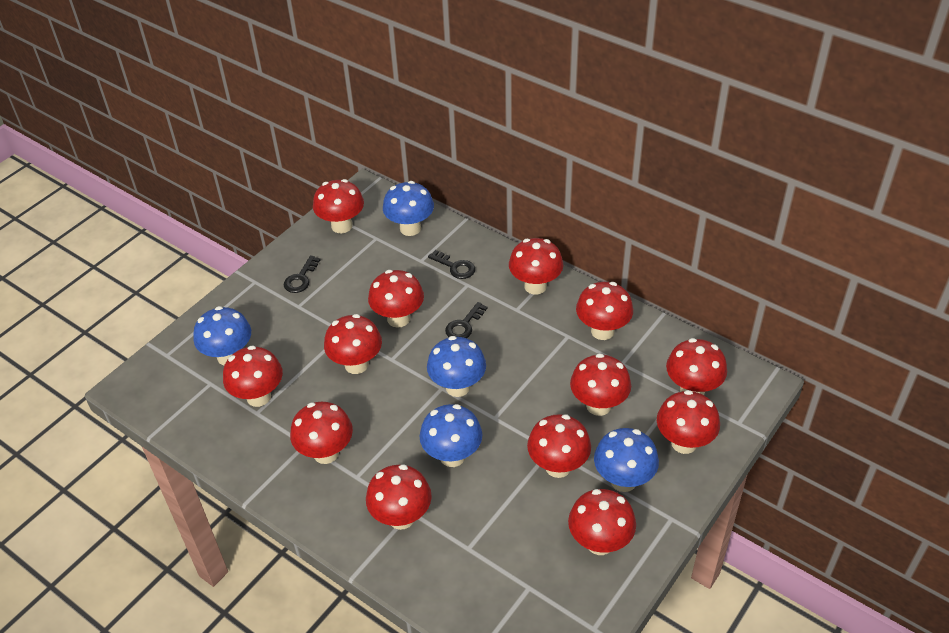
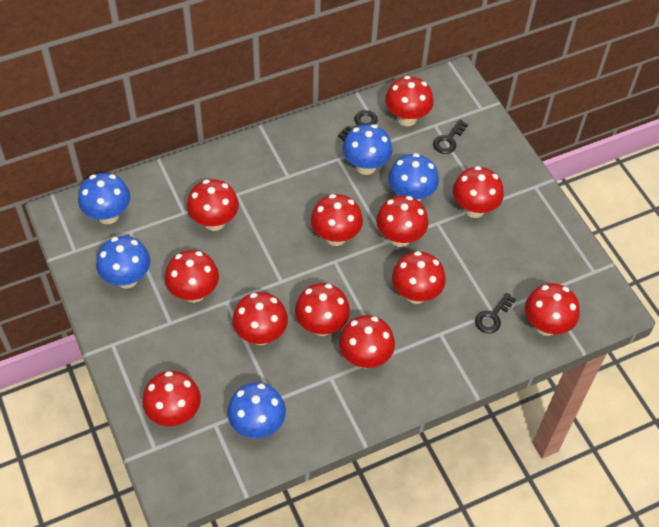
red mushroom: 13 -> 12

